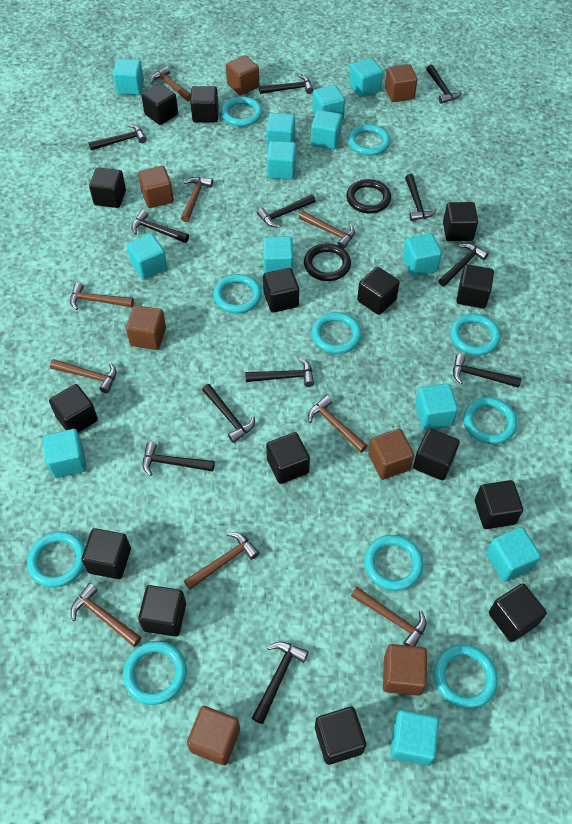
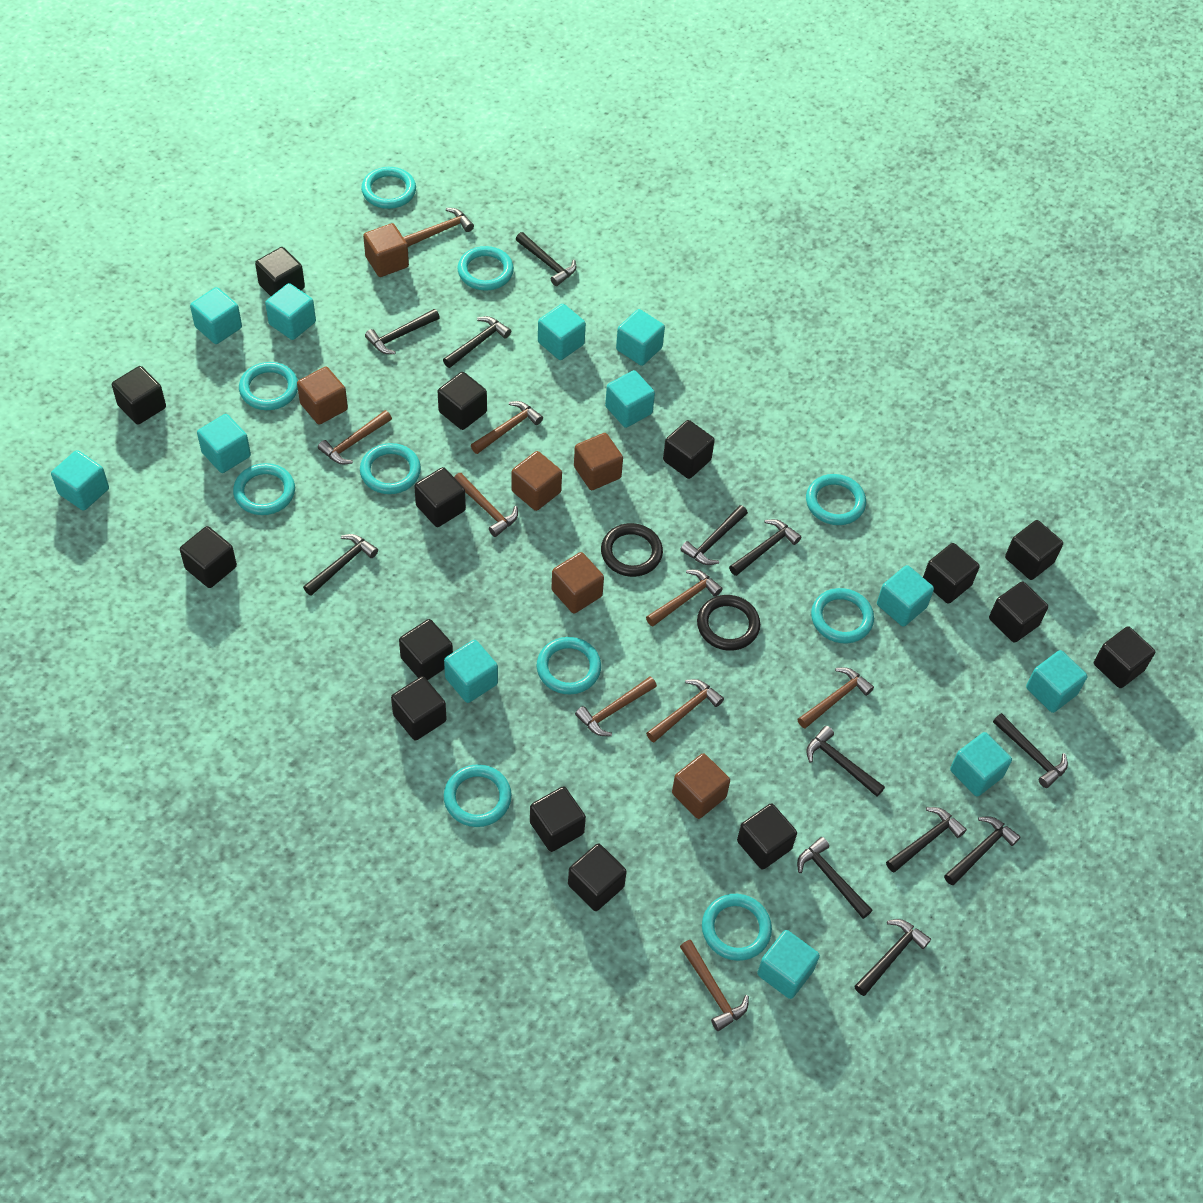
brown cube: 7 -> 6
turquoise cube: 13 -> 12

